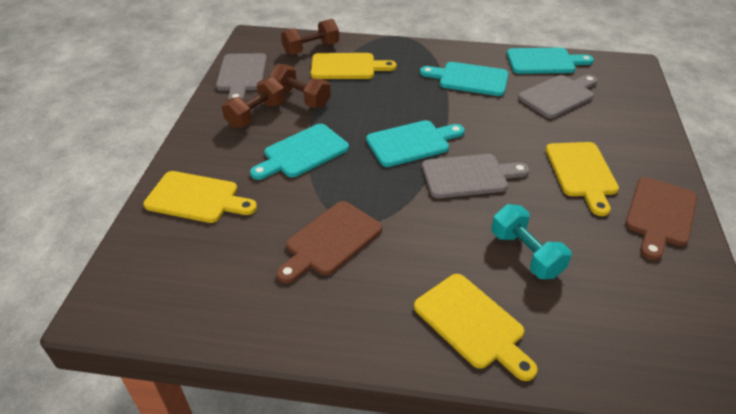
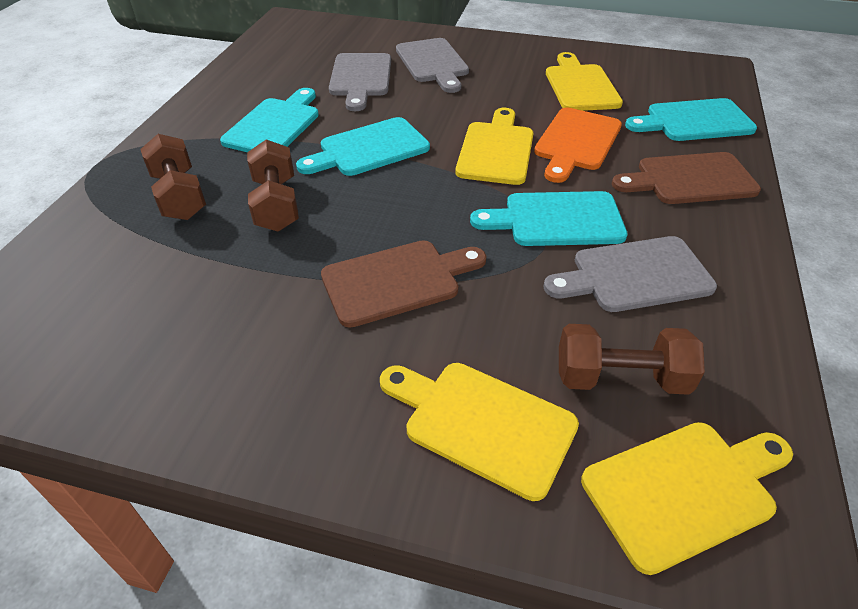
orange cutting board: 0 -> 1
turquoise dumbbell: 1 -> 0

